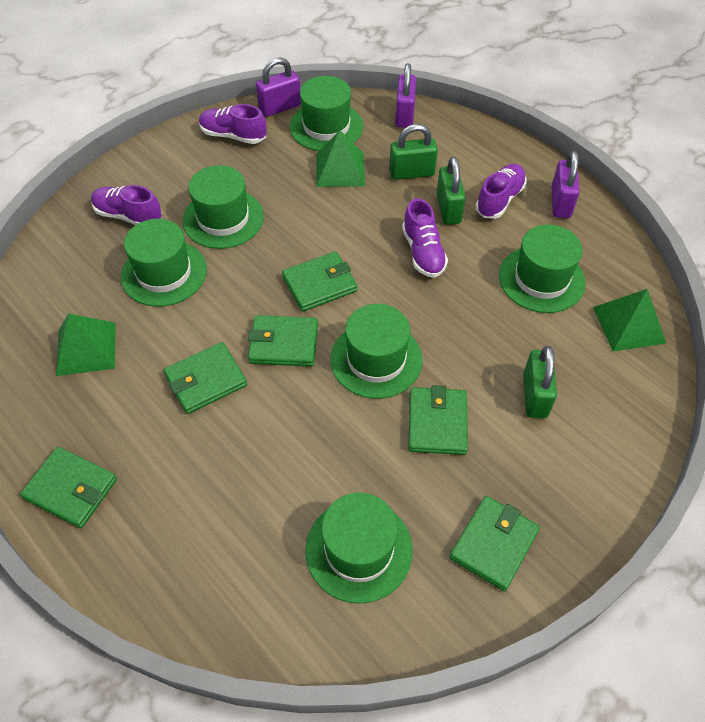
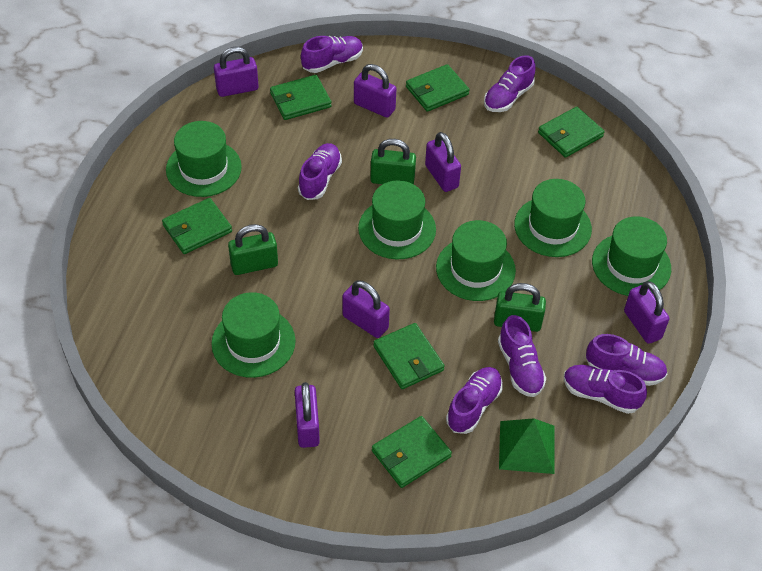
green pyramid: 3 -> 1
purple padlock: 3 -> 6
purple shoe: 4 -> 7

